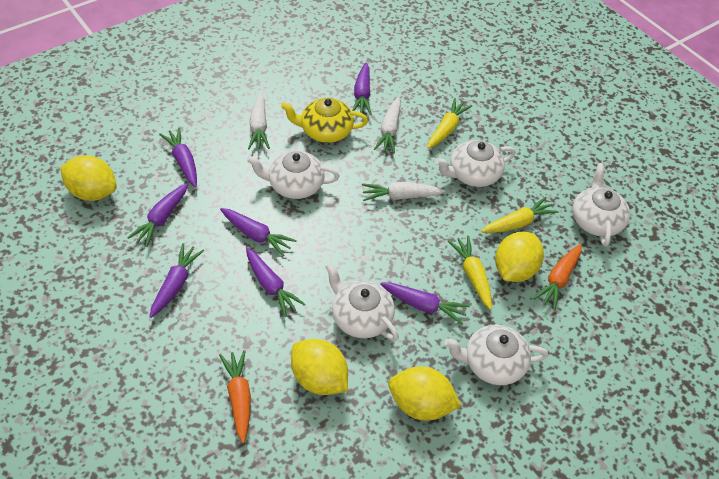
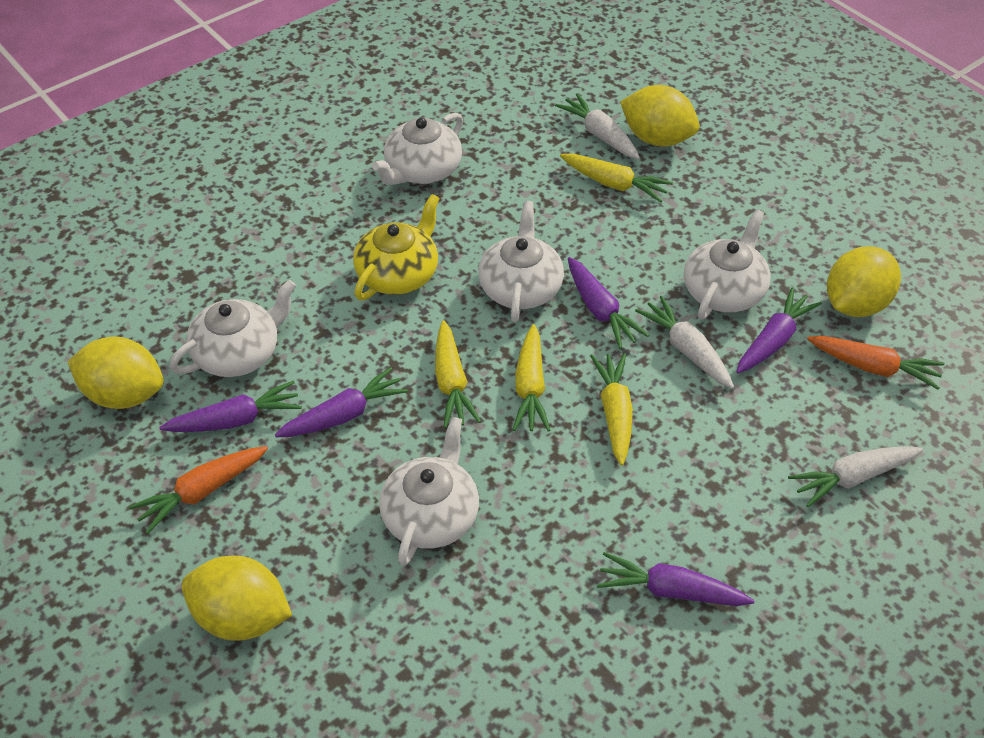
purple carrot: 7 -> 5
yellow carrot: 3 -> 4

